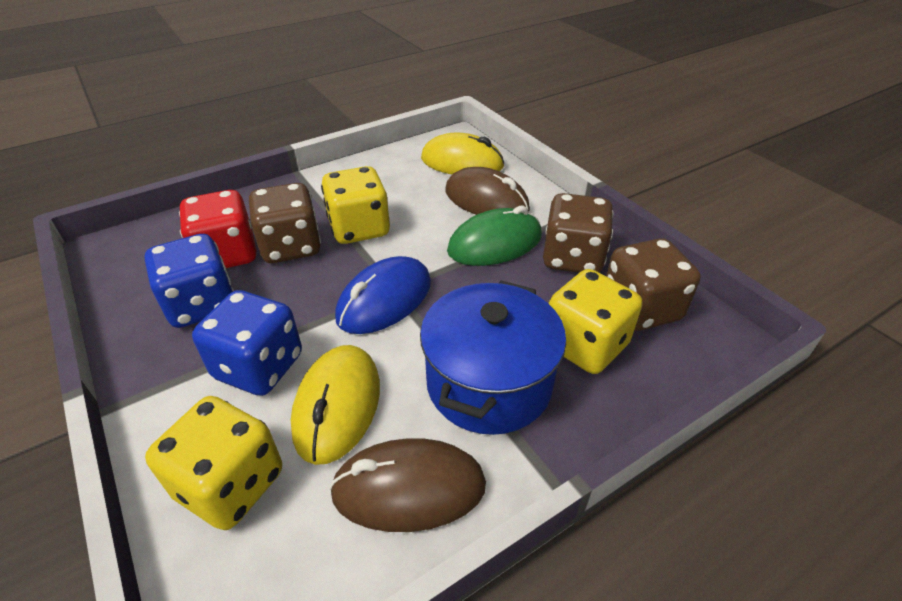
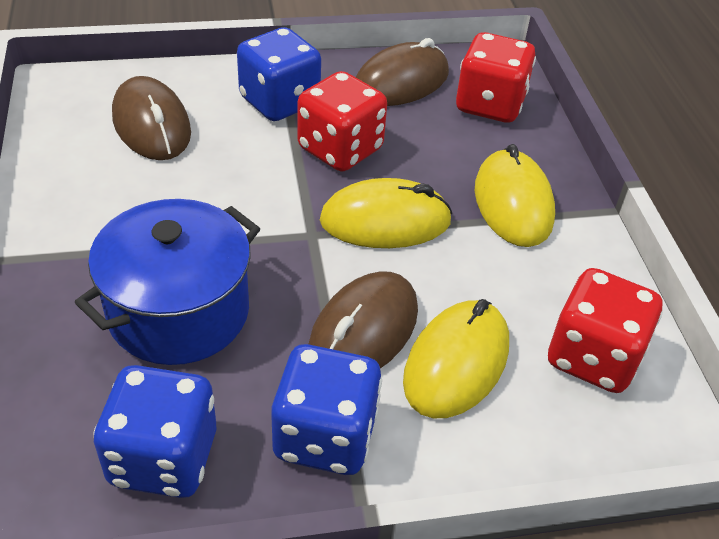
blue dice: 2 -> 3
blue mouse: 1 -> 0
brown dice: 3 -> 0
brown mouse: 2 -> 3
green mouse: 1 -> 0
red dice: 1 -> 3
yellow dice: 3 -> 0
yellow mouse: 2 -> 3

